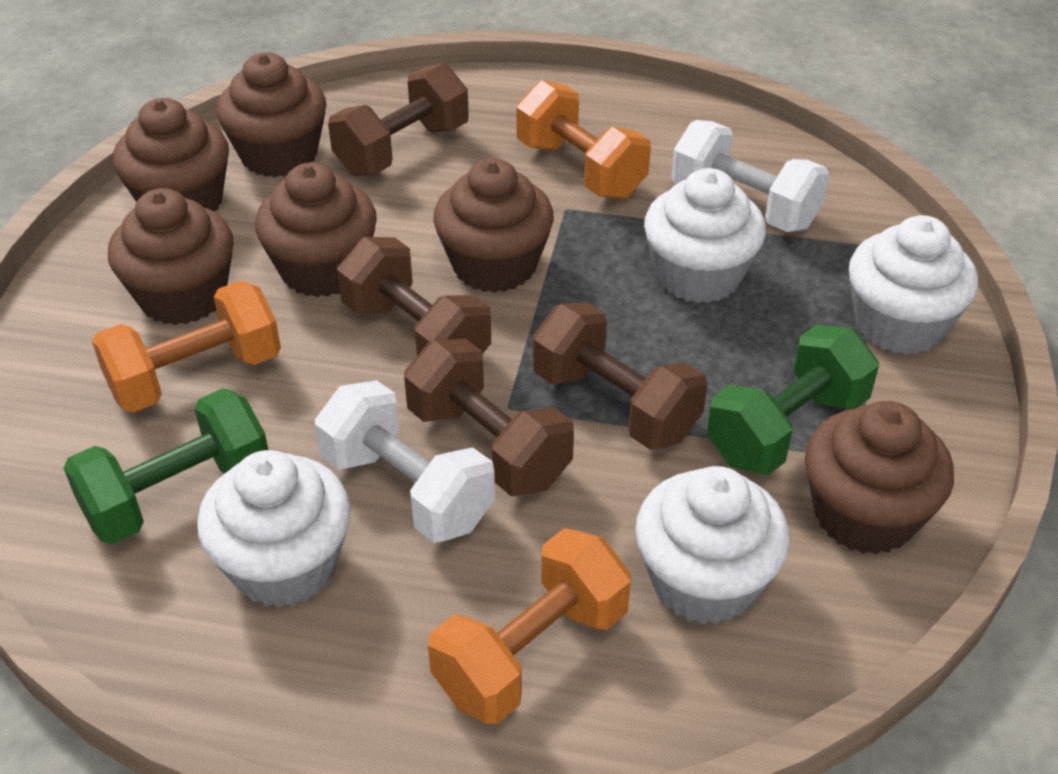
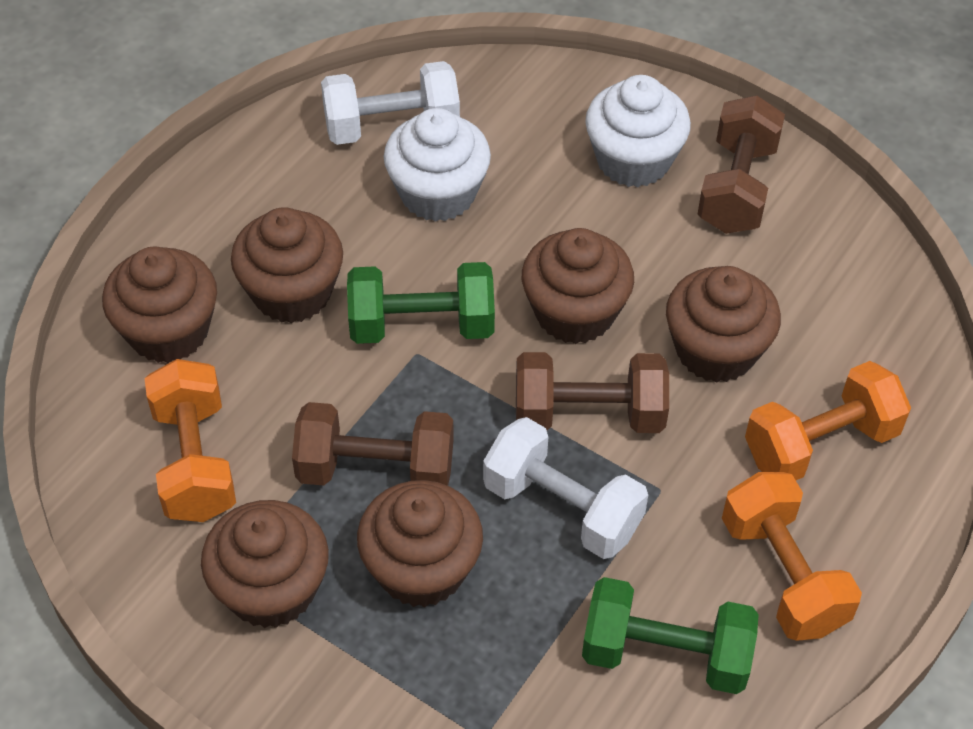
brown dumbbell: 4 -> 3
white cupcake: 4 -> 2

